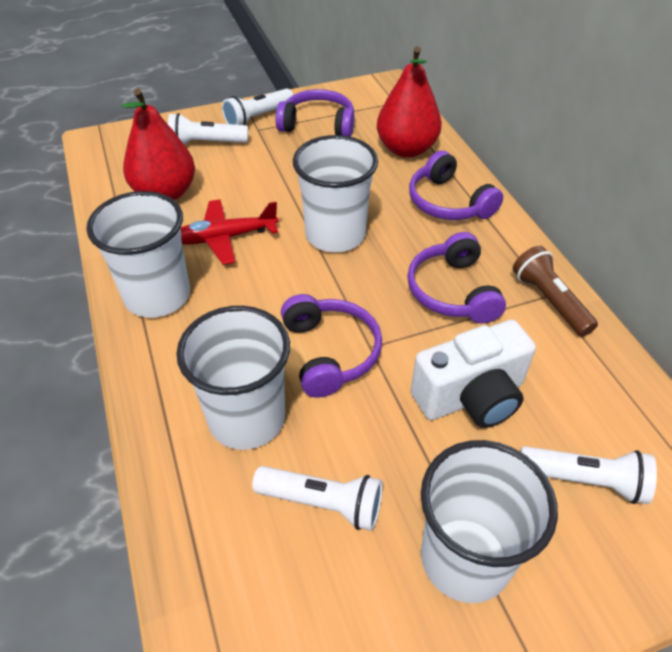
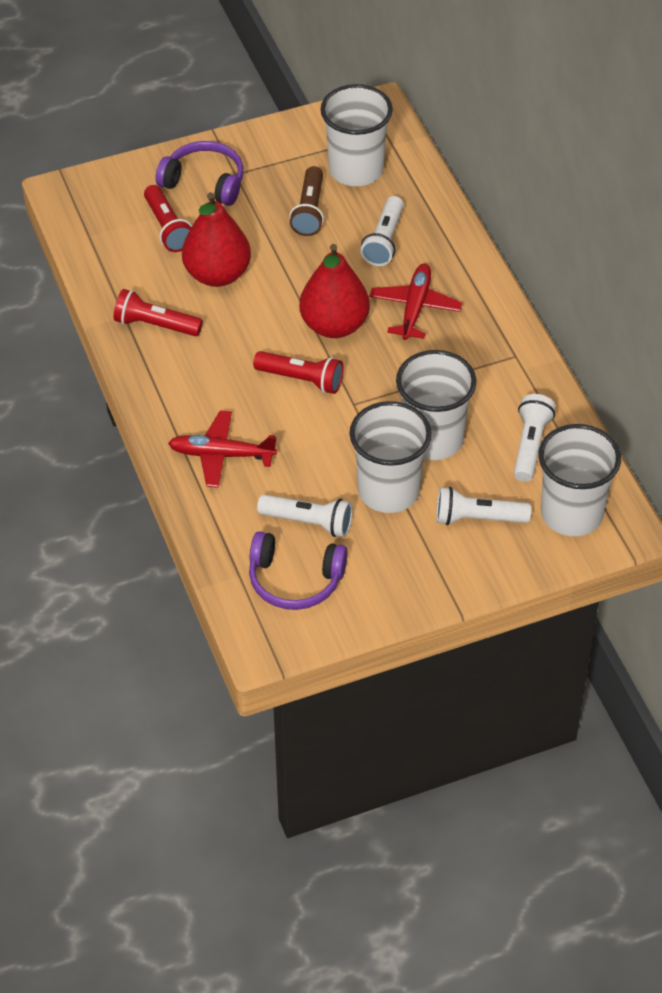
purple headphones: 4 -> 2
red flashlight: 0 -> 3
red plane: 1 -> 2
white camera: 1 -> 0

